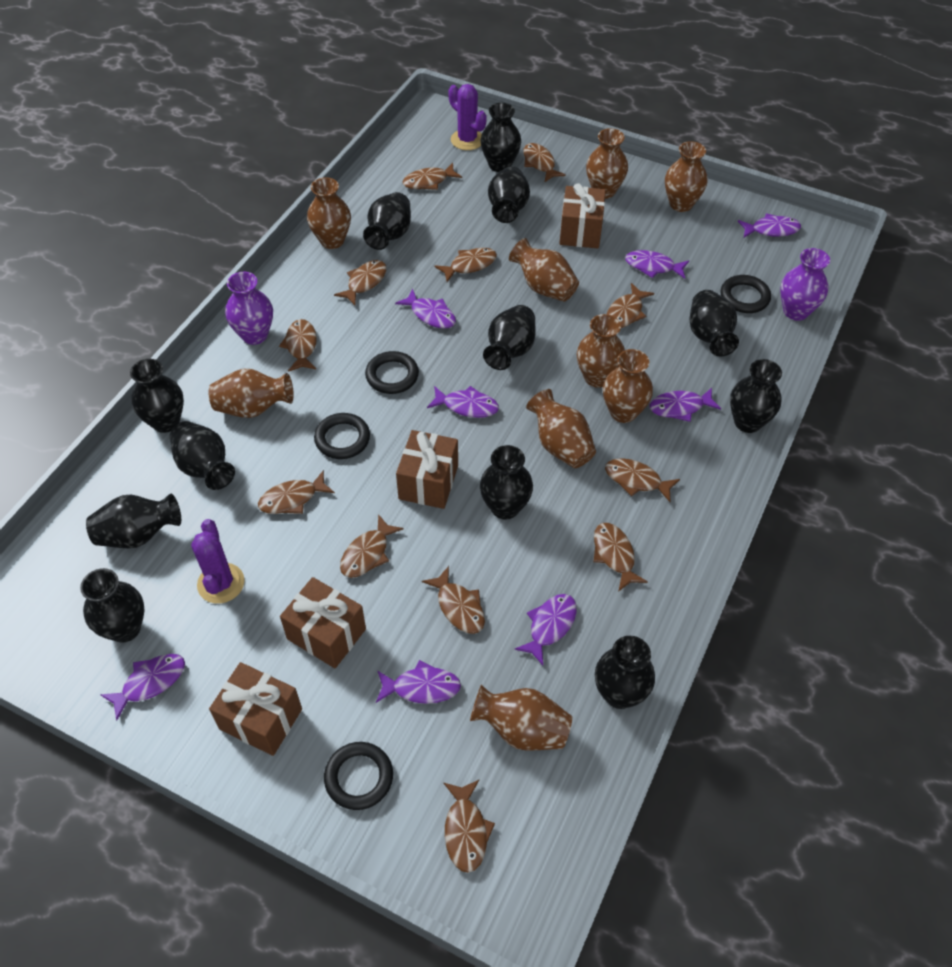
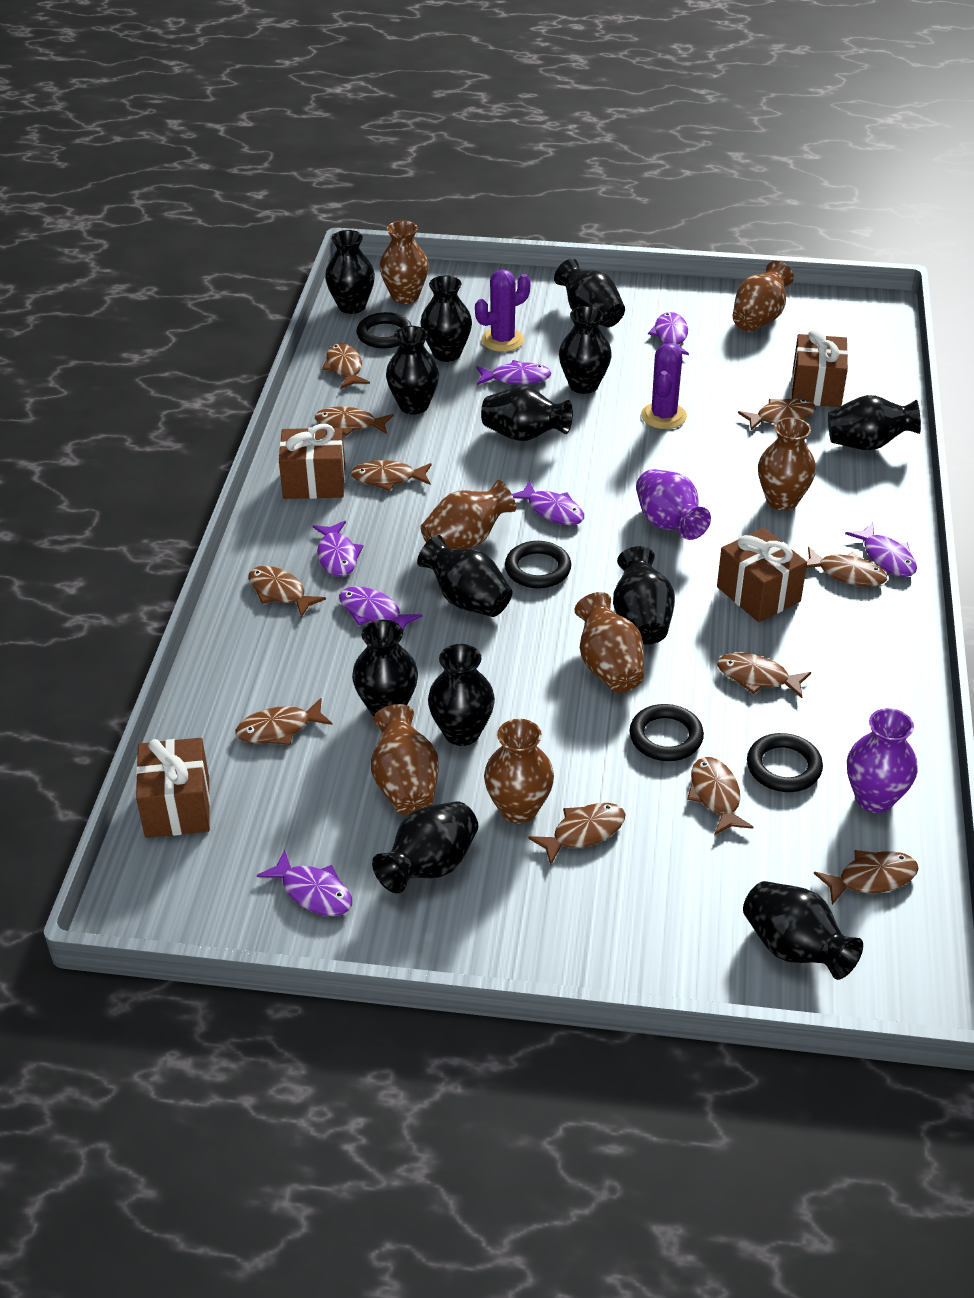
black vase: 12 -> 13
brown fish: 12 -> 11
brown vase: 9 -> 7
purple fish: 8 -> 7

